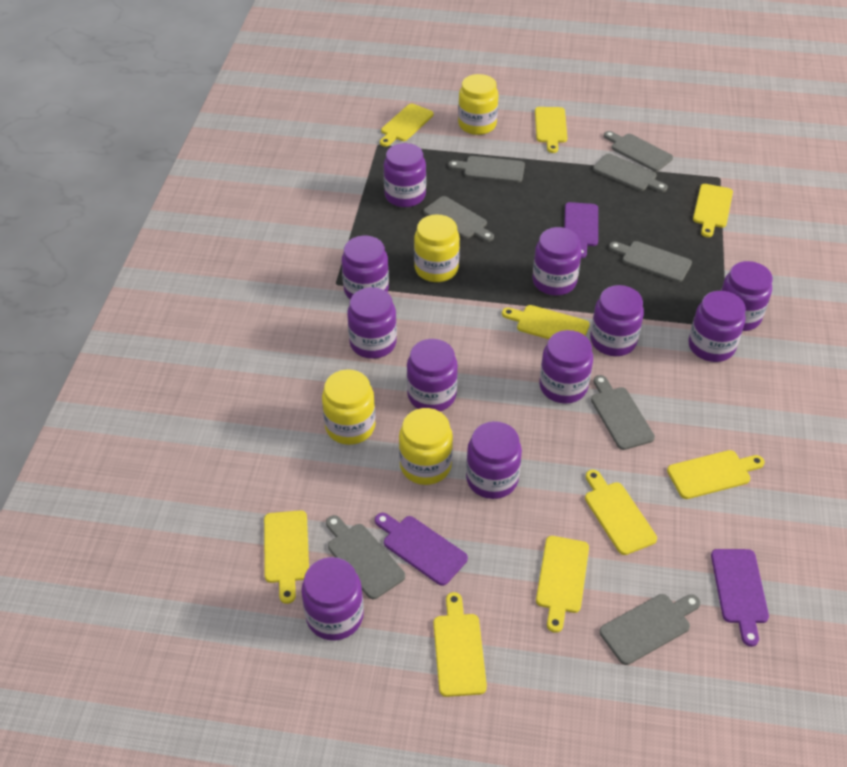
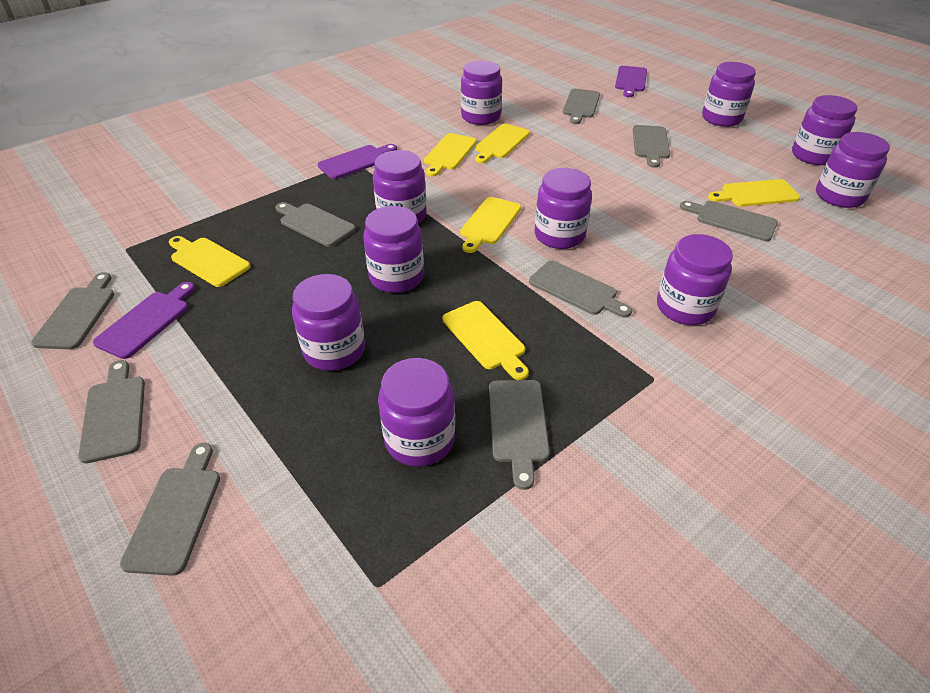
grey cutting board: 8 -> 9
purple jar: 11 -> 10
yellow cutting board: 9 -> 6
yellow jar: 4 -> 0

